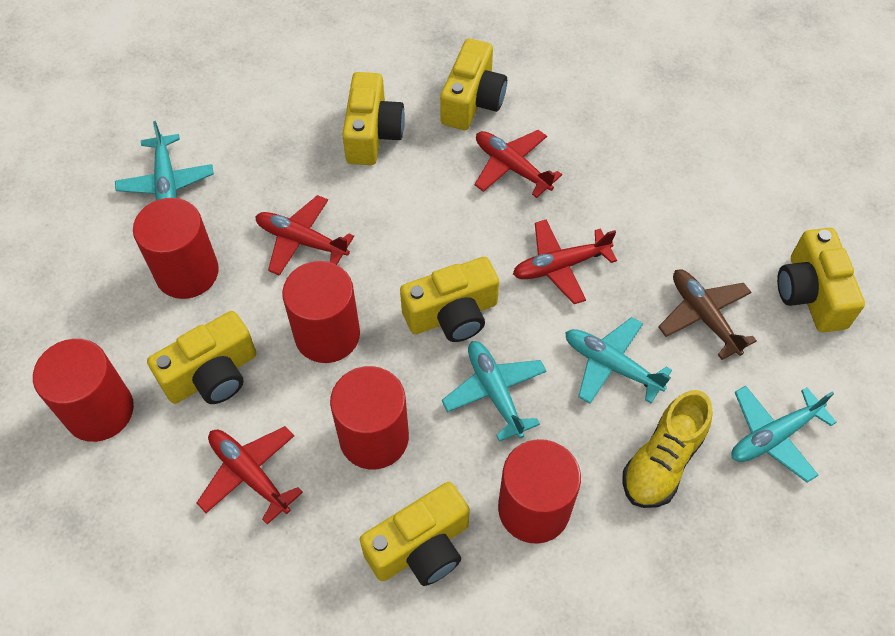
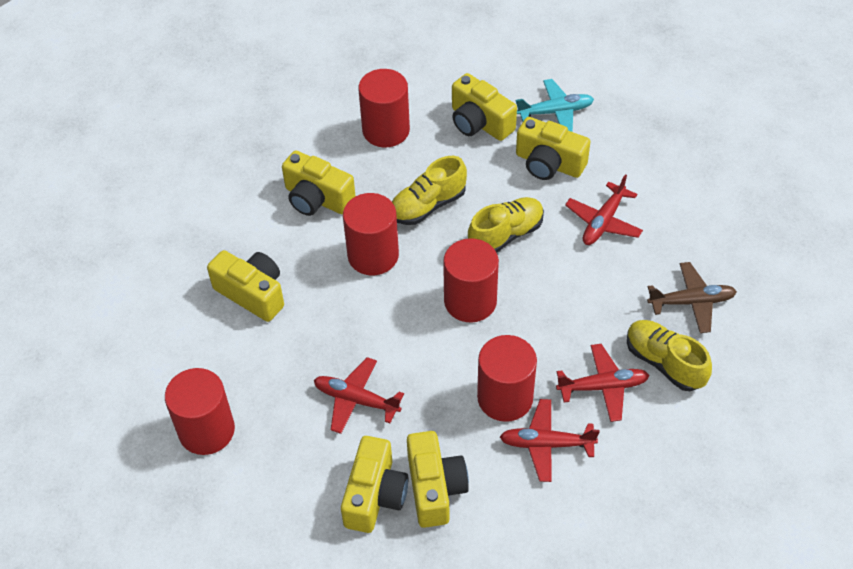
turquoise plane: 4 -> 1
yellow shoe: 1 -> 3

